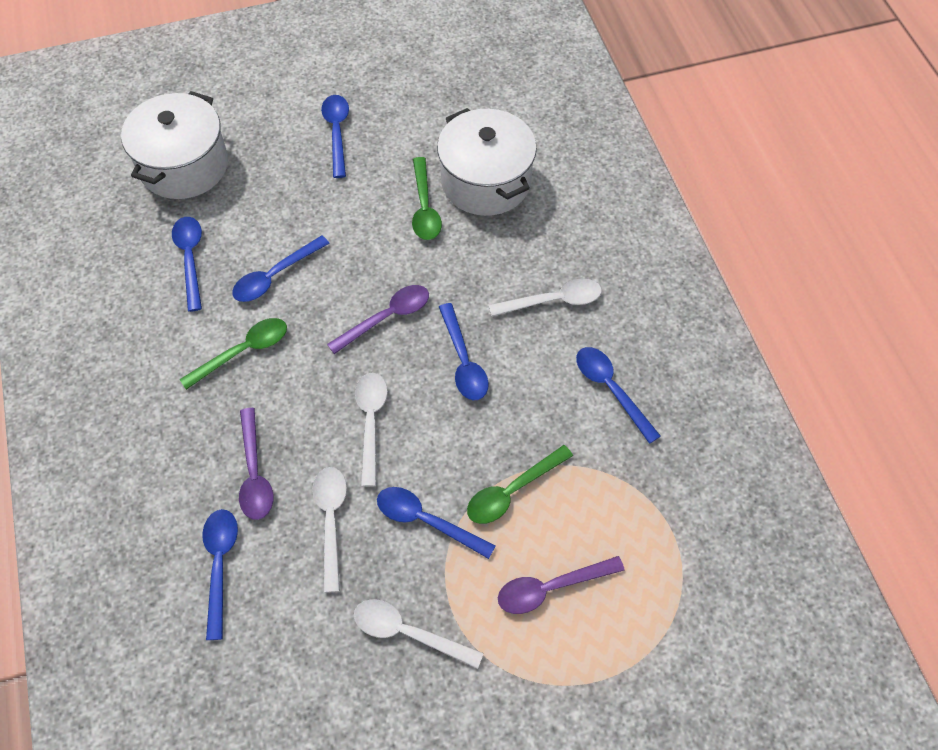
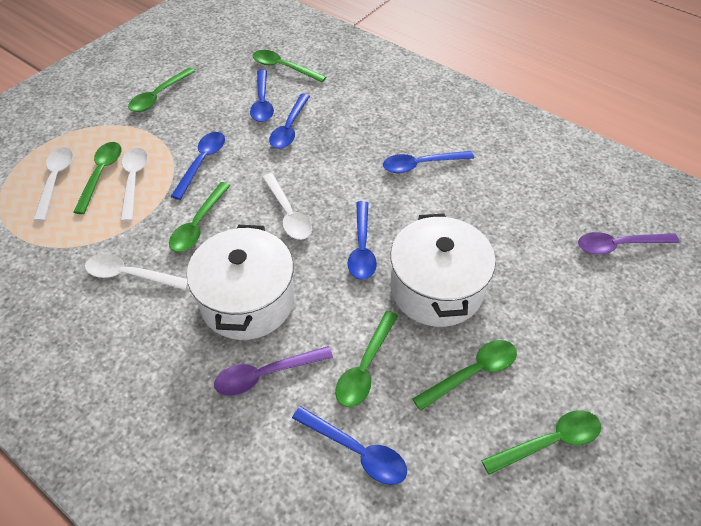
blue spoon: 7 -> 6
green spoon: 3 -> 7
purple spoon: 3 -> 2

